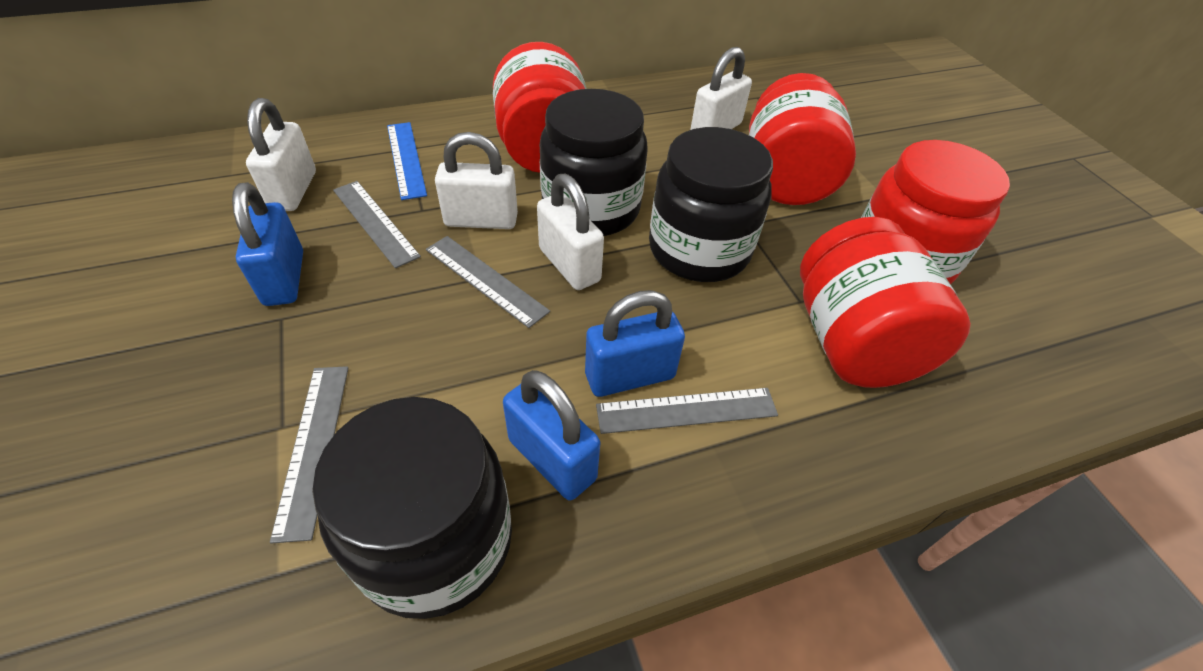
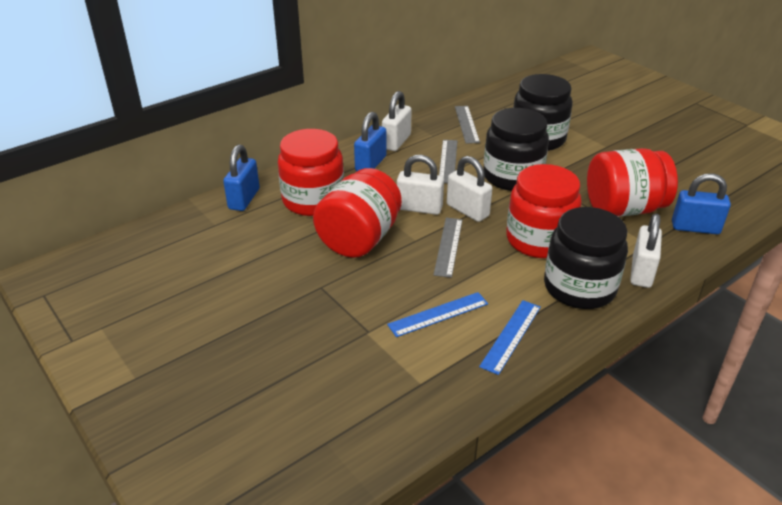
blue ruler: 1 -> 2
grey ruler: 4 -> 3

